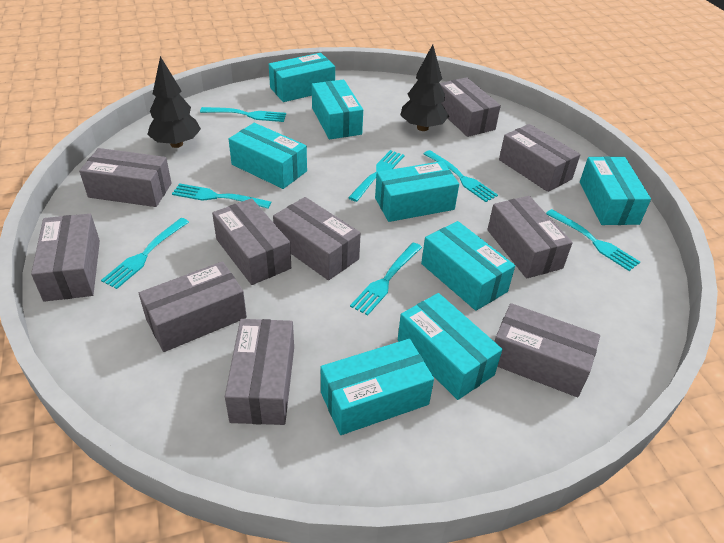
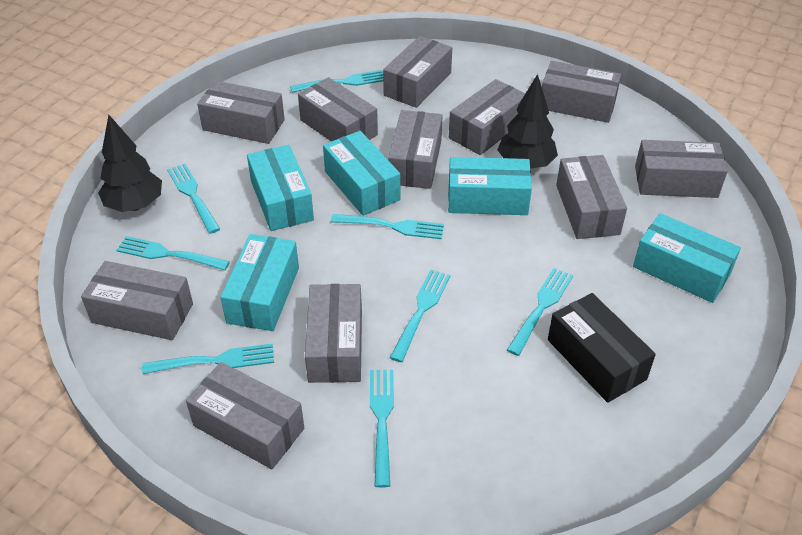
black box: 0 -> 1
grey box: 10 -> 11
turquoise box: 8 -> 5
turquoise fork: 7 -> 8

